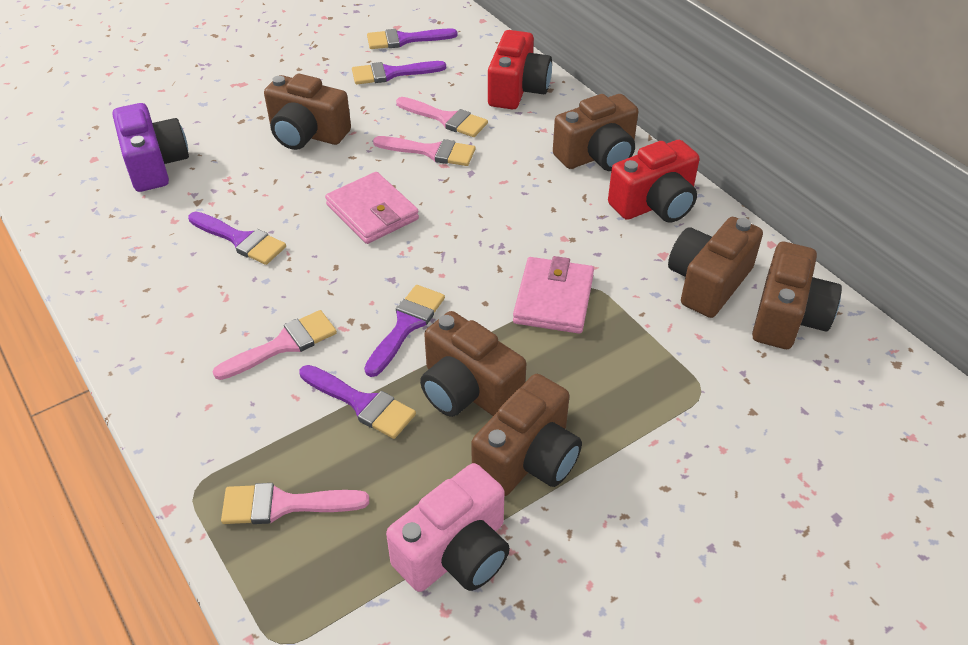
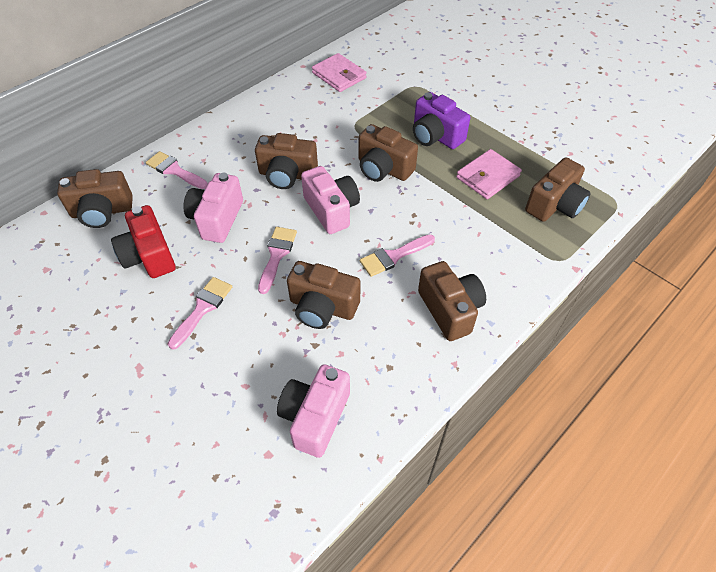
pink camera: 1 -> 3
purple brush: 5 -> 0
red camera: 2 -> 1

